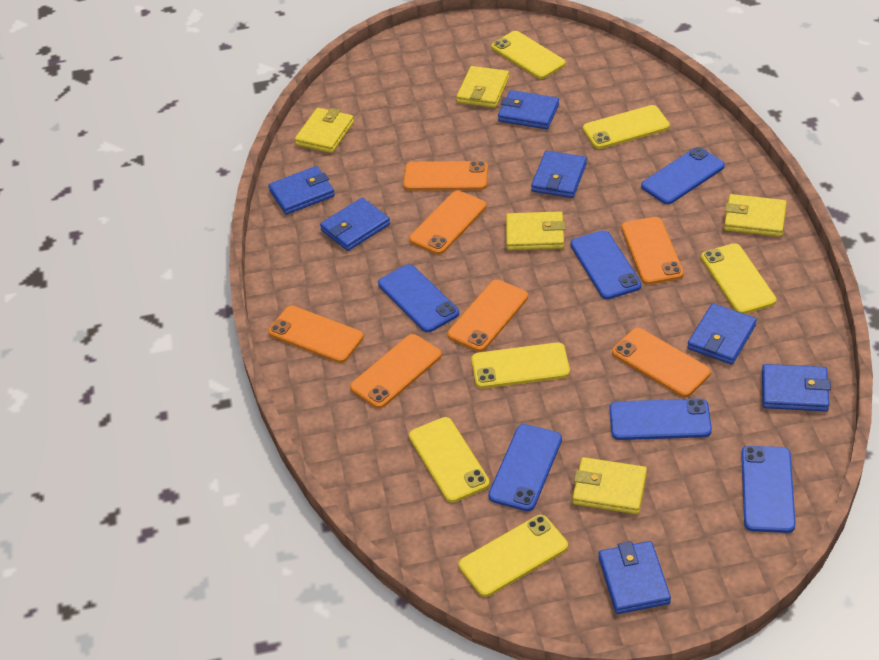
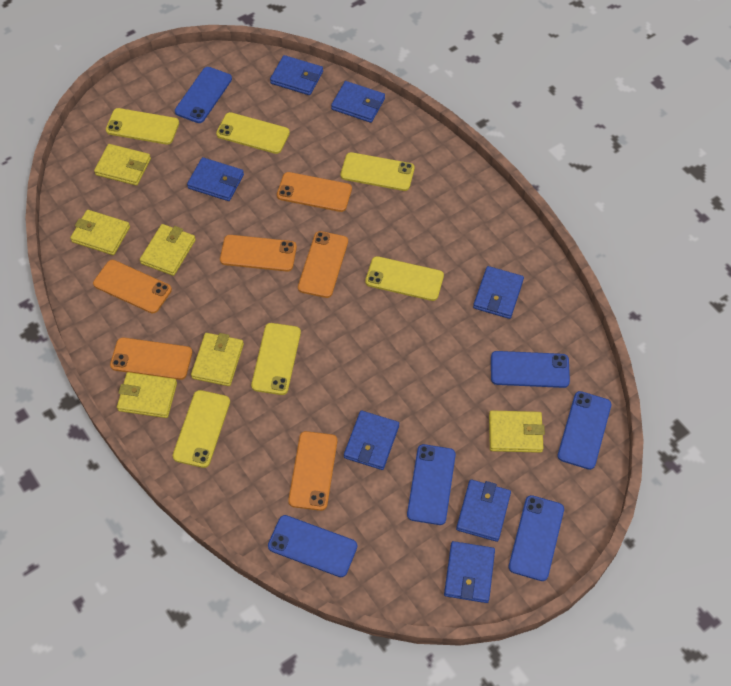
orange phone: 7 -> 6
yellow wallet: 5 -> 6

